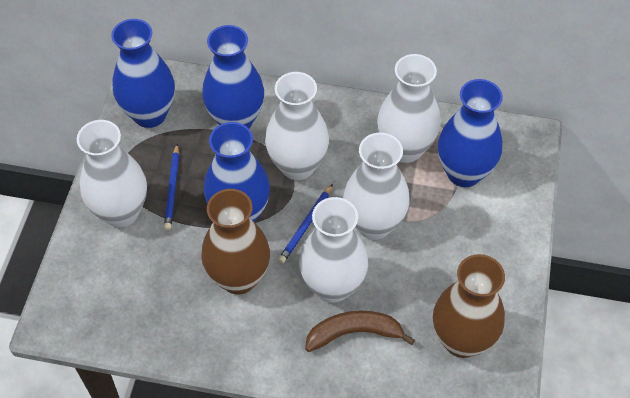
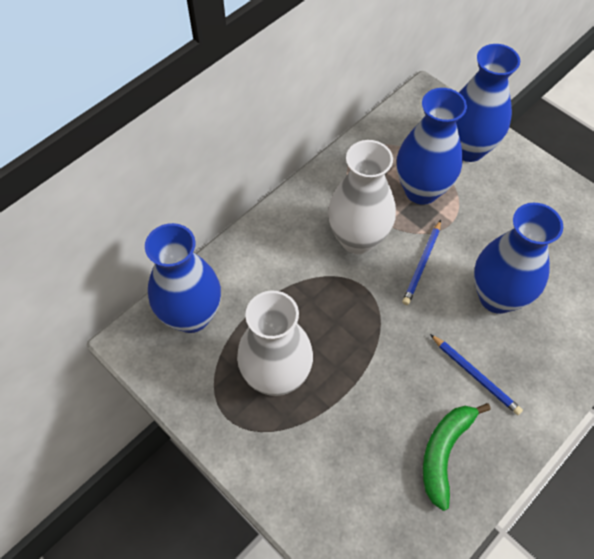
brown banana: 1 -> 0
brown vase: 2 -> 0
green banana: 0 -> 1
white vase: 5 -> 2

